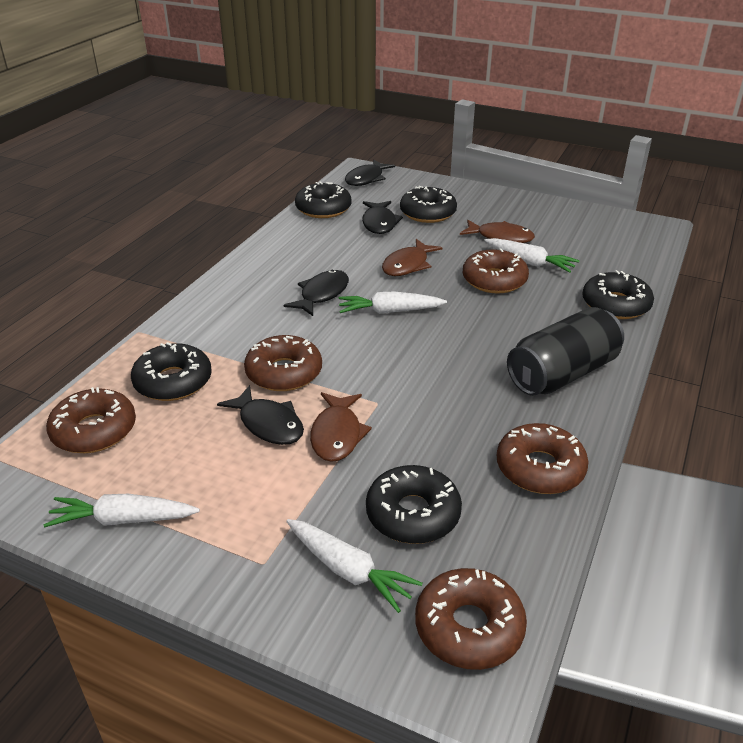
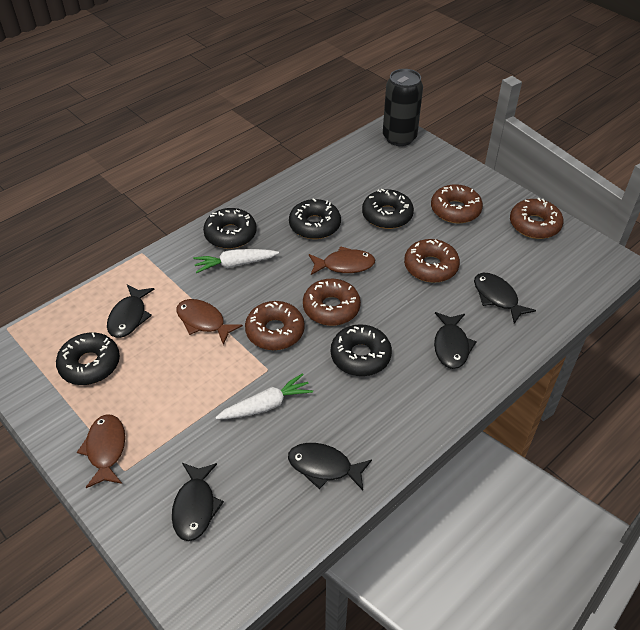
black fish: 4 -> 5
white carrot: 4 -> 2

